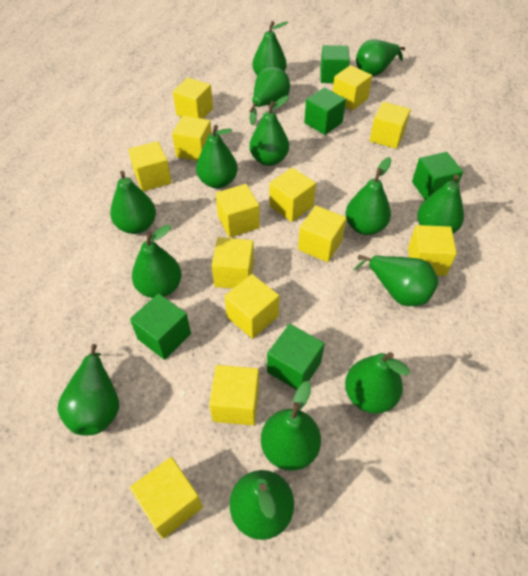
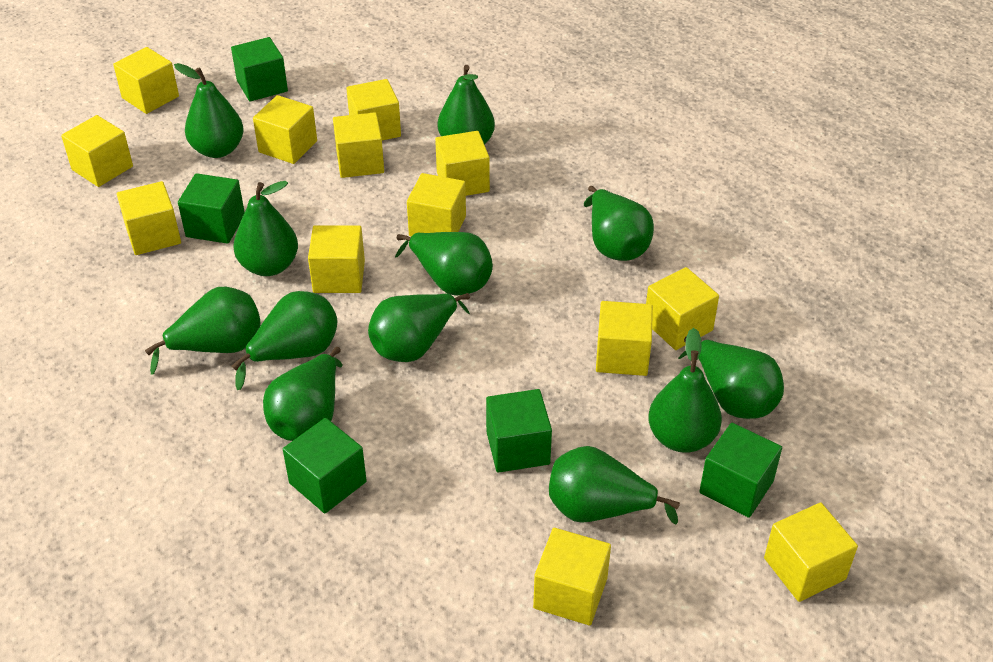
green pear: 14 -> 12

